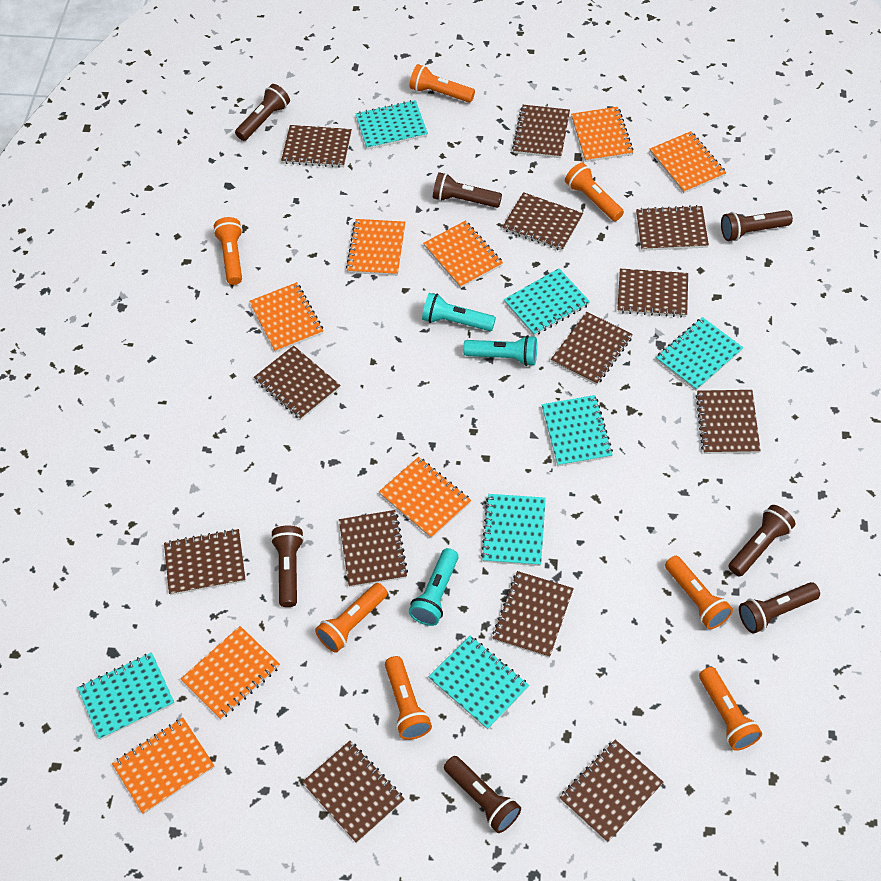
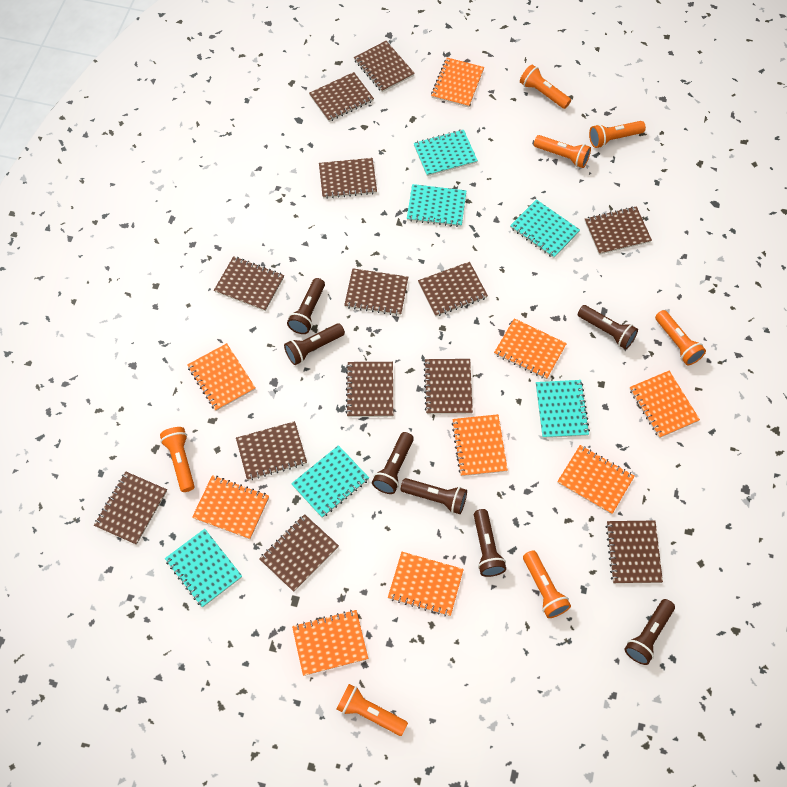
orange notebook: 8 -> 9
turquoise flashlight: 3 -> 0
turquoise notebook: 7 -> 6

